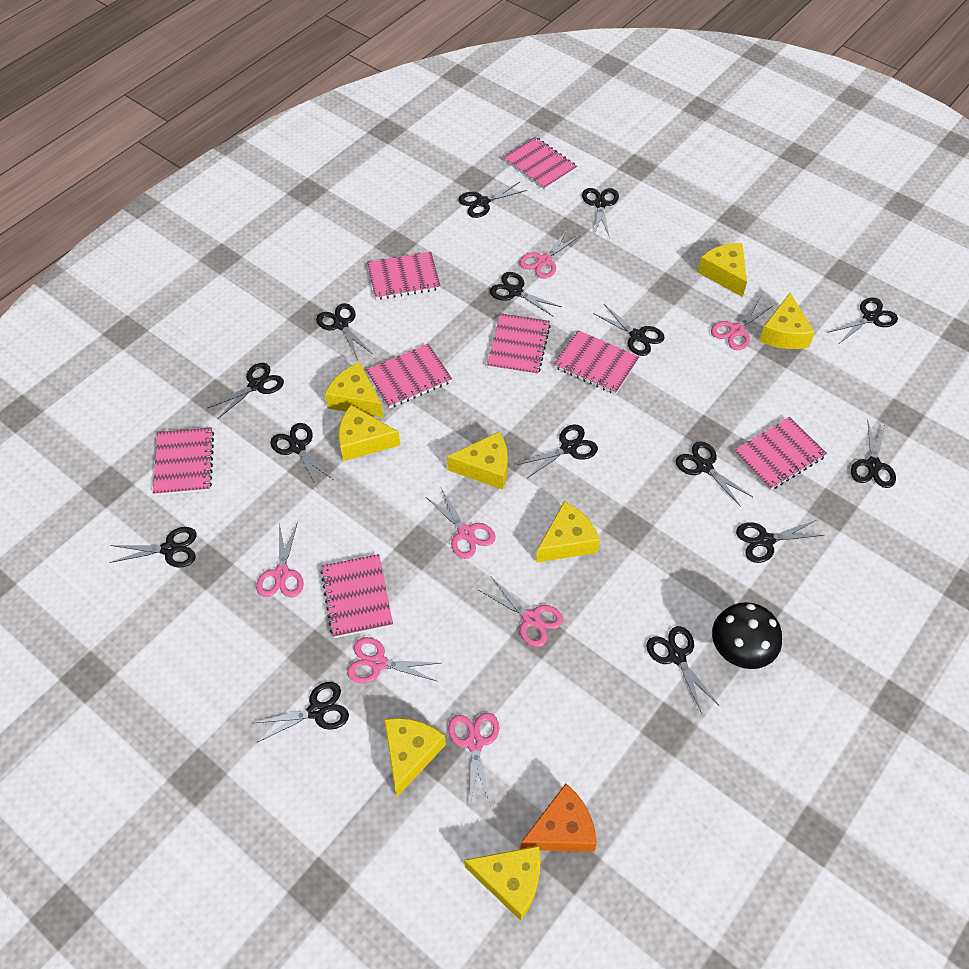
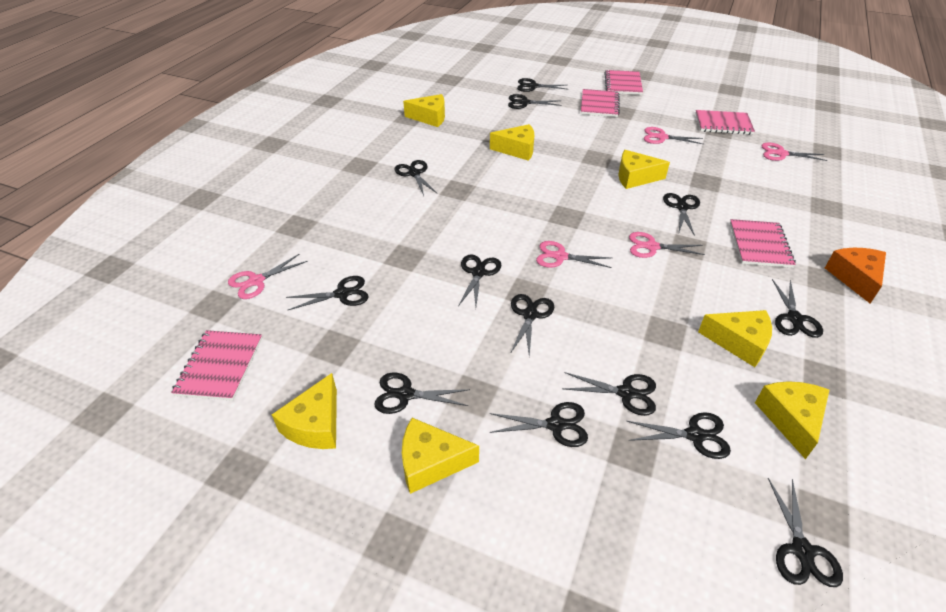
black mushroom: 1 -> 0
black scissors: 15 -> 13
pink notebook: 8 -> 5
pink scissors: 7 -> 5
yellow cheese: 8 -> 7

